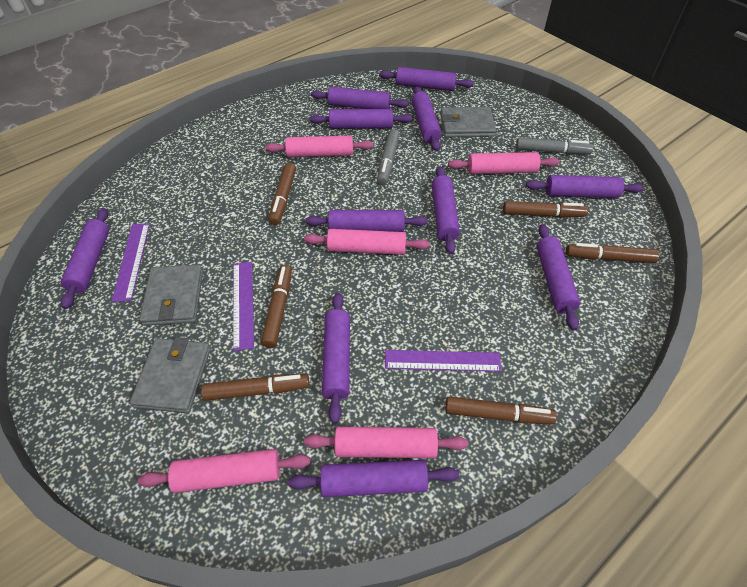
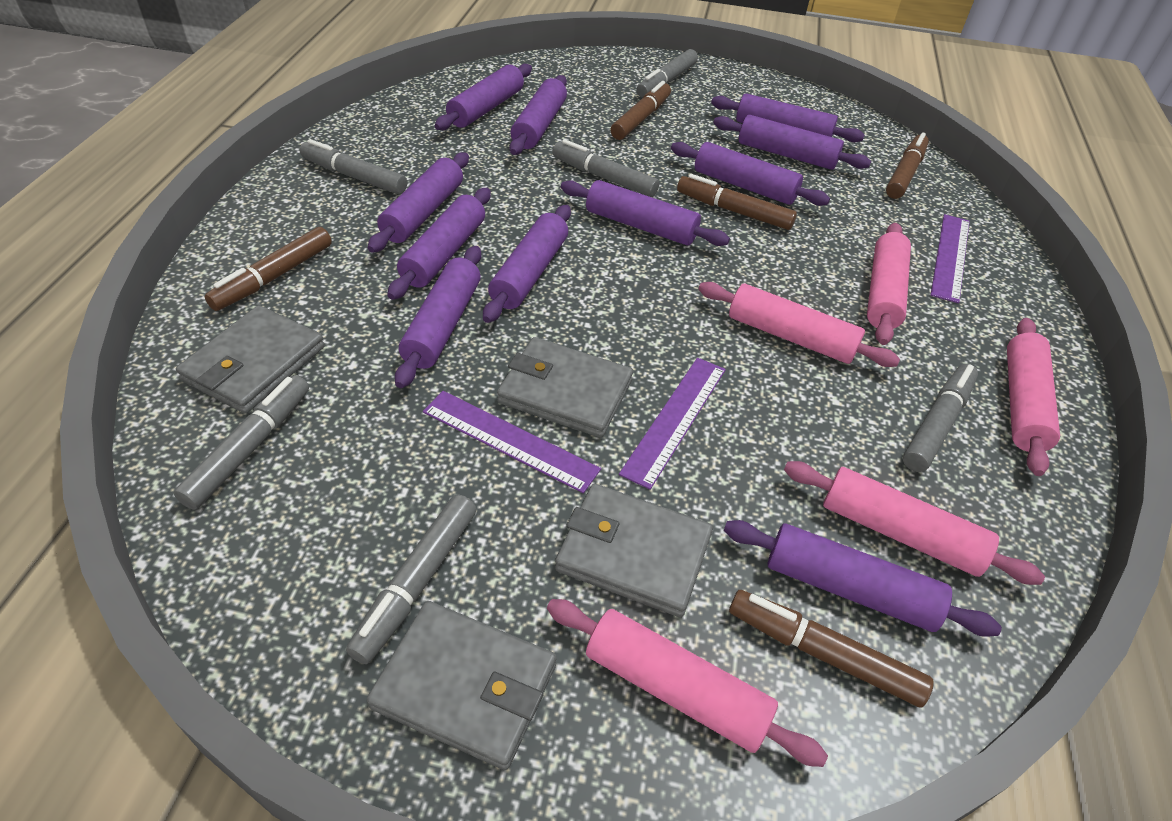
brown marker: 6 -> 5
grey marker: 2 -> 6
grey wallet: 3 -> 4

